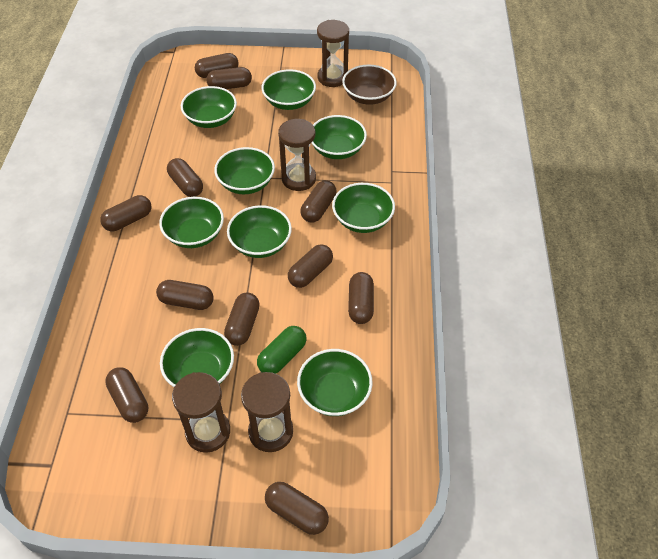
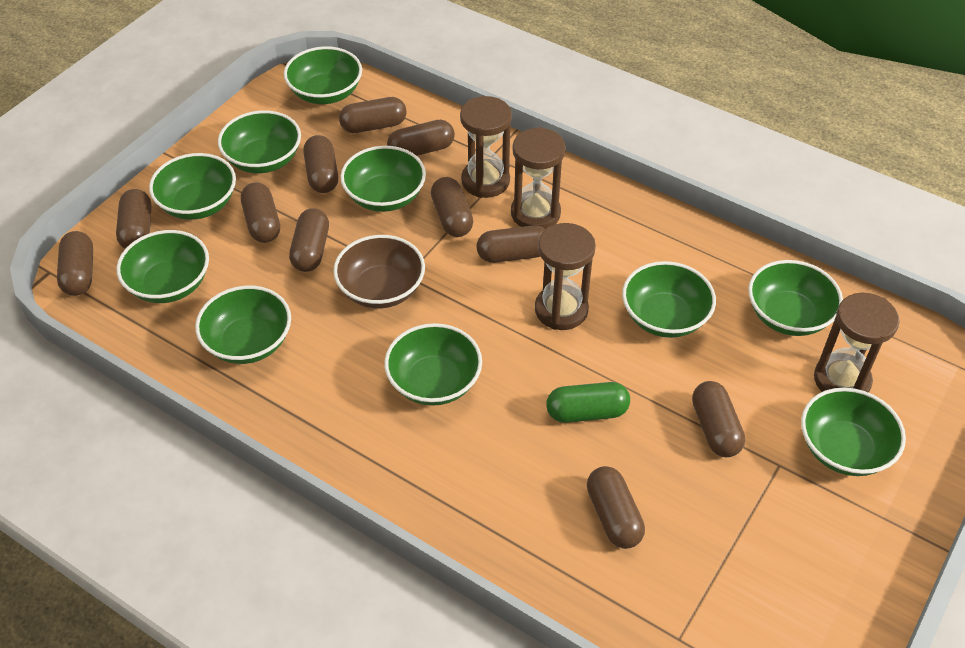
green bowl: 9 -> 10

